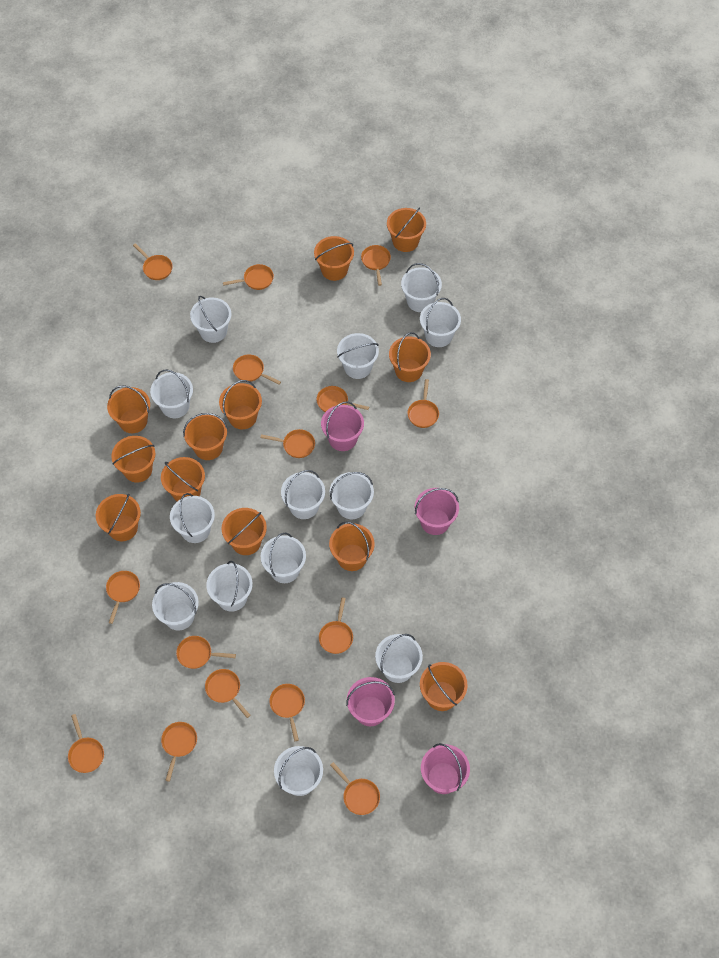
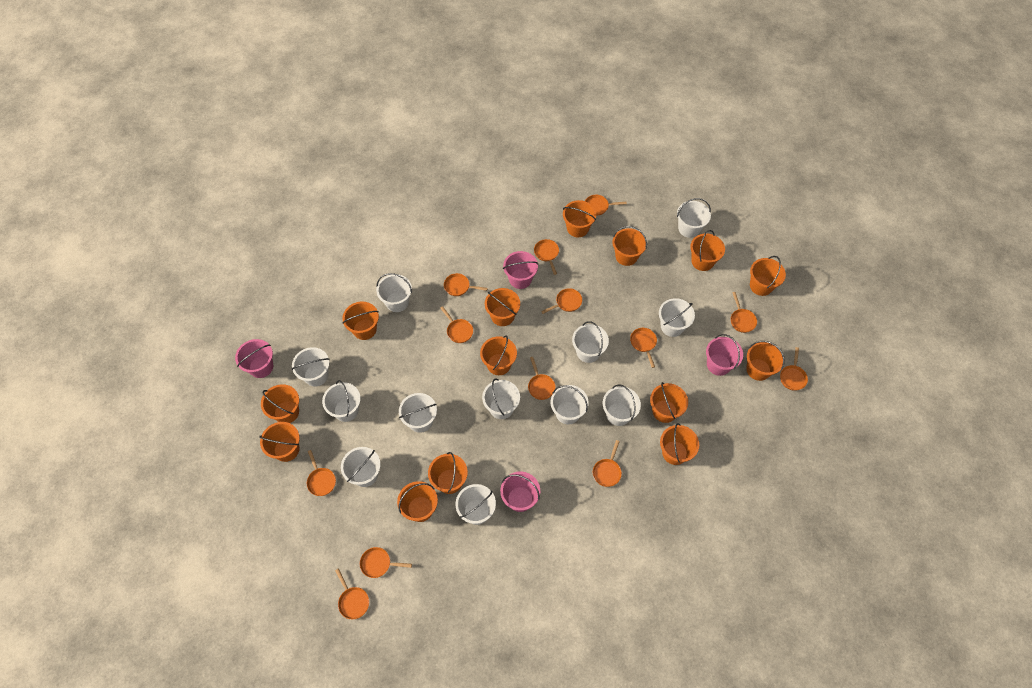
orange bucket: 12 -> 14
orange pan: 15 -> 13
white bucket: 13 -> 12

